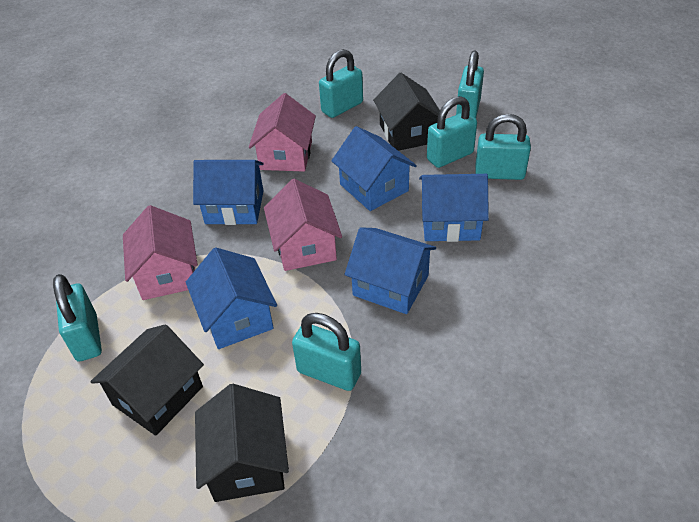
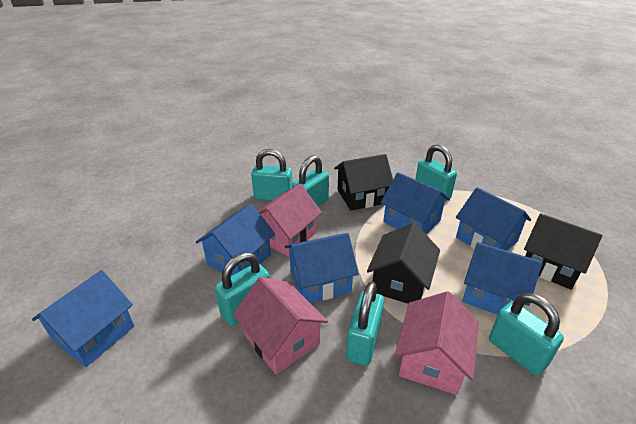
blue house: 5 -> 6

